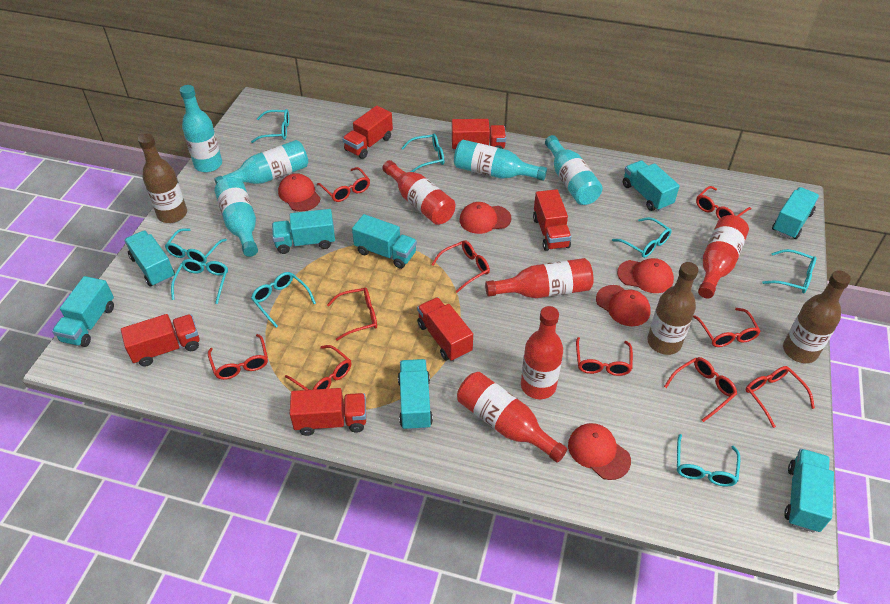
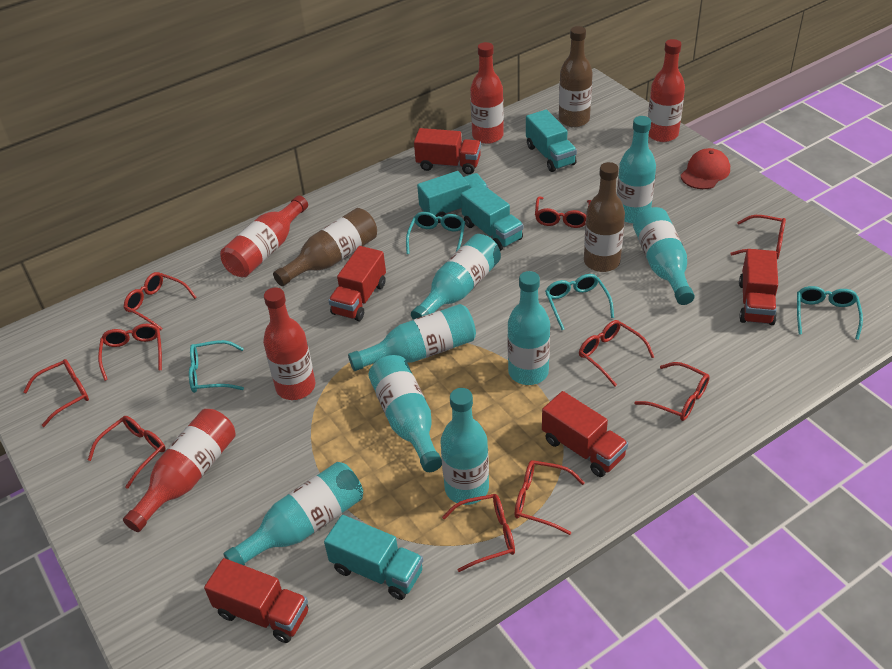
red cap: 5 -> 1
red truck: 6 -> 5
turquoise bottle: 5 -> 8
turquoise glasses: 8 -> 4
turquoise truck: 8 -> 4

